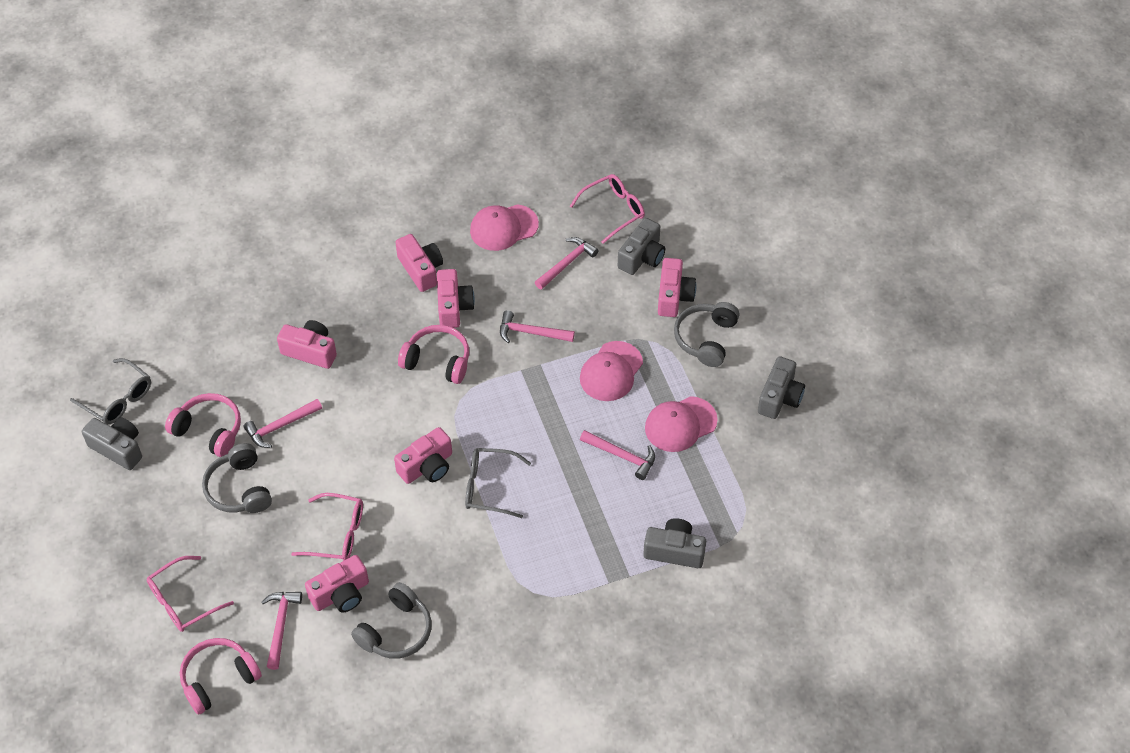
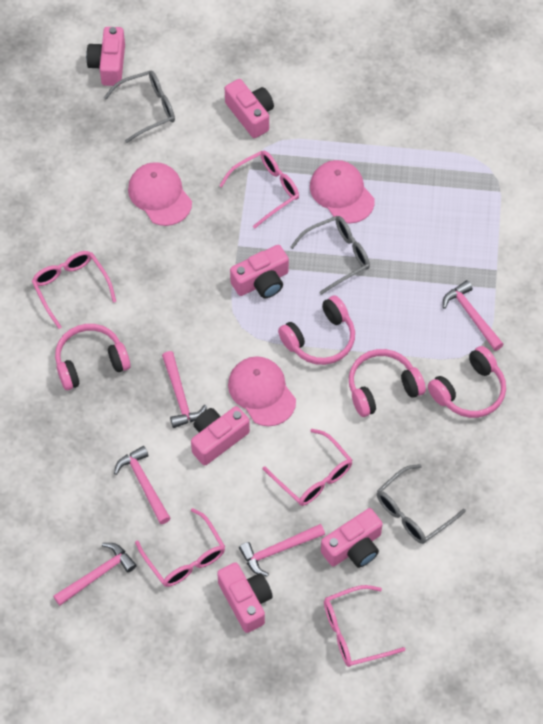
grey camera: 4 -> 0
grey glasses: 2 -> 3
grey headphones: 3 -> 0
pink glasses: 3 -> 5
pink headphones: 3 -> 4

